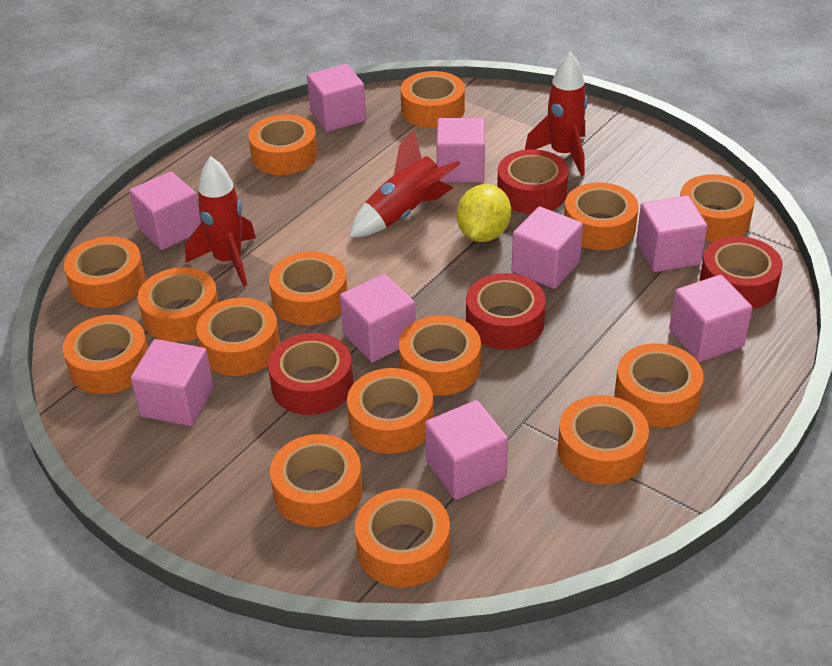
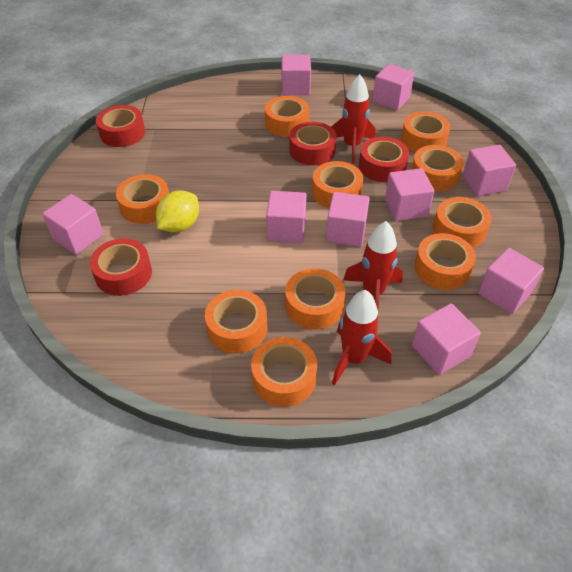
orange tape: 15 -> 10

